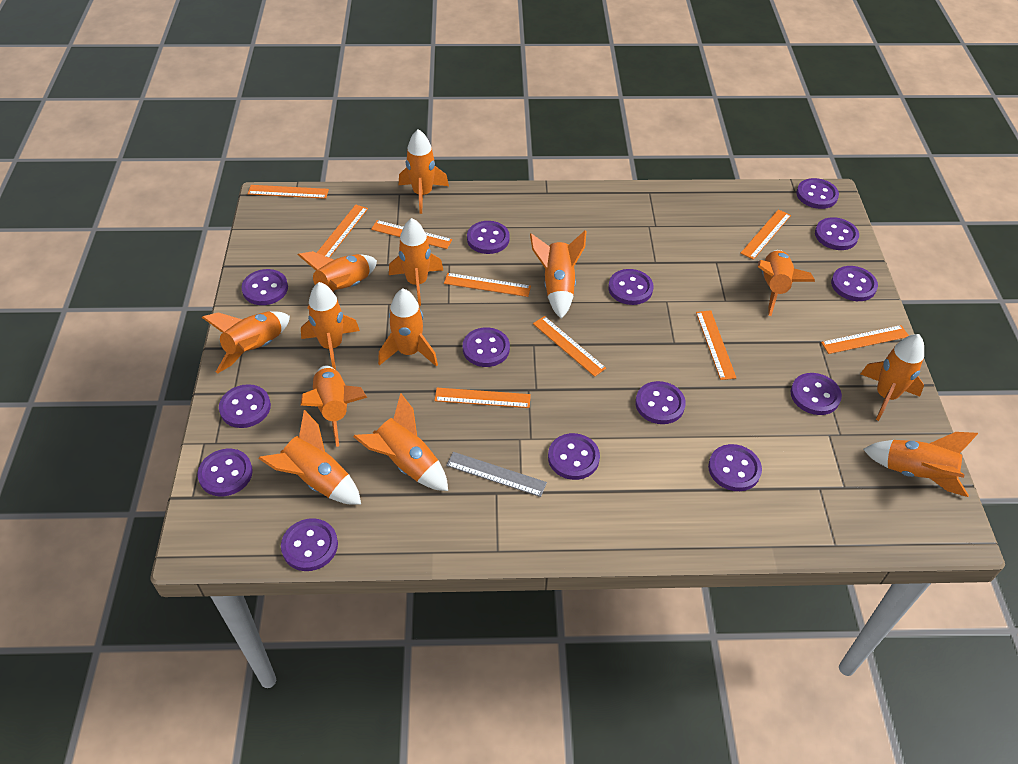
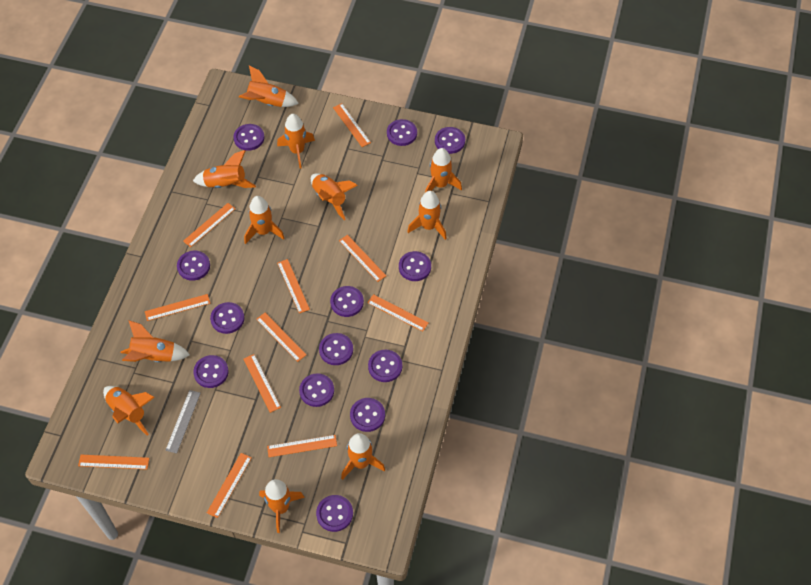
orange rocket: 13 -> 11
orange ruler: 9 -> 11
purple button: 14 -> 13

